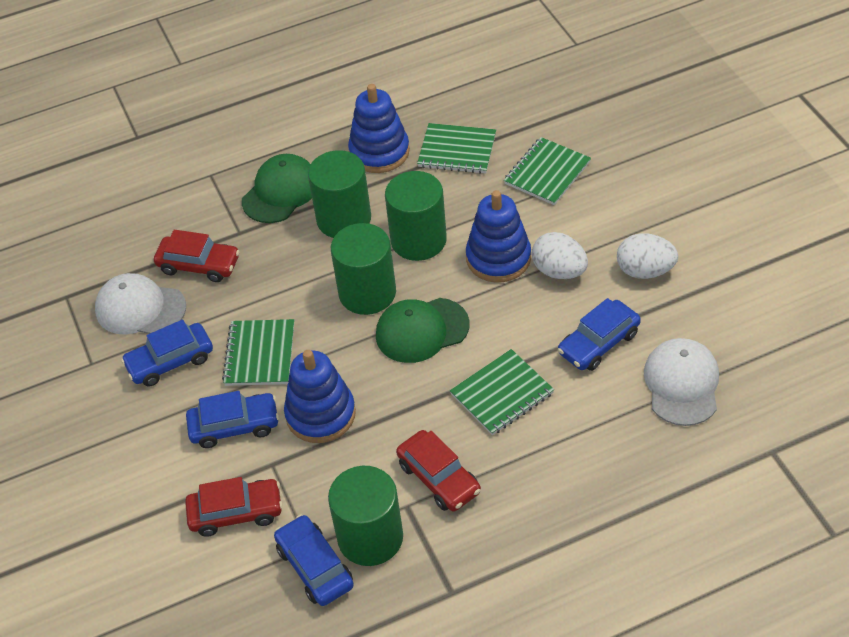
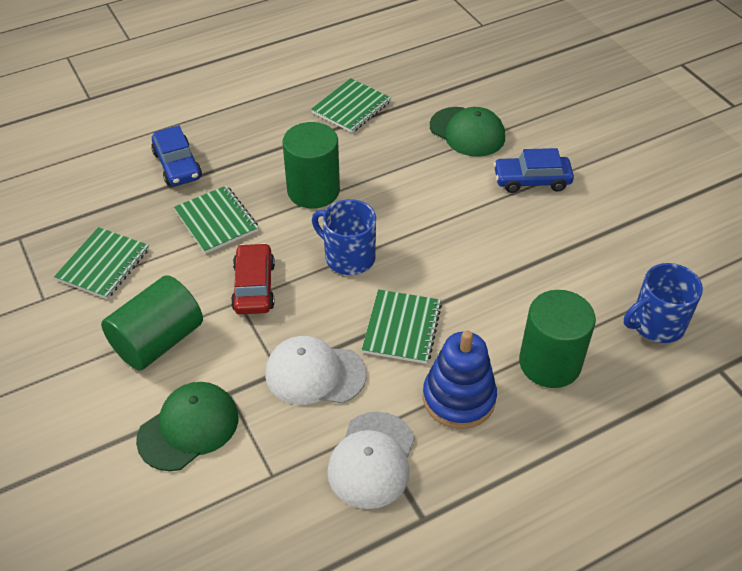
blue car: 4 -> 2
blue mug: 0 -> 2
blue stacking toy: 3 -> 1
green cylinder: 4 -> 3
red car: 3 -> 1
white egg: 2 -> 0

